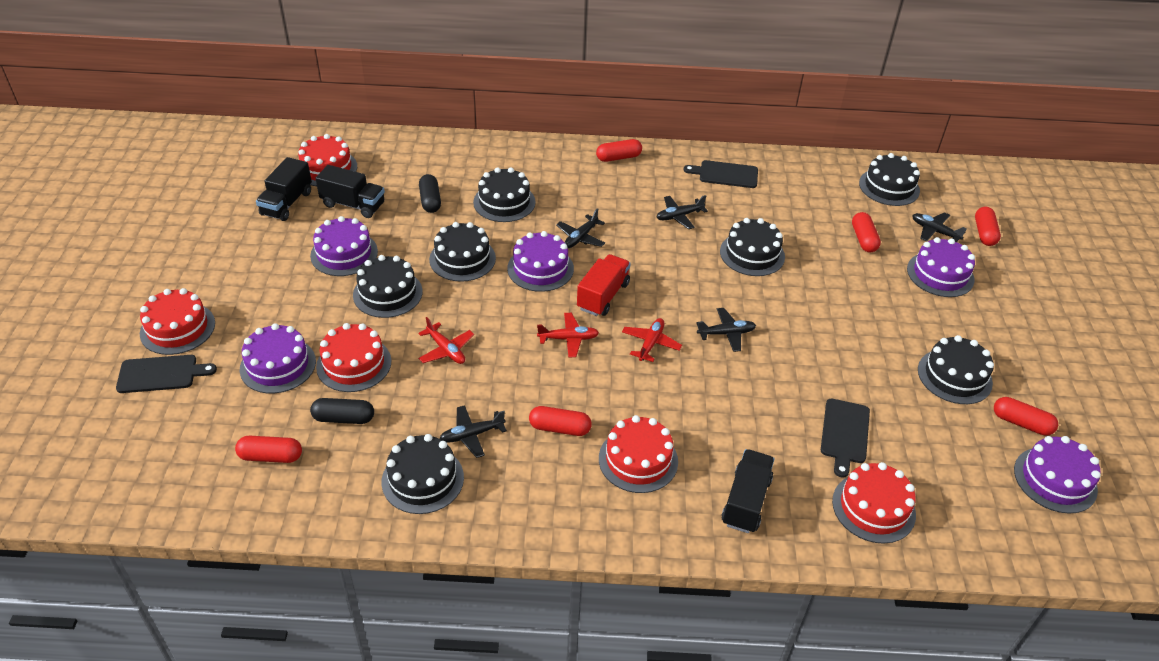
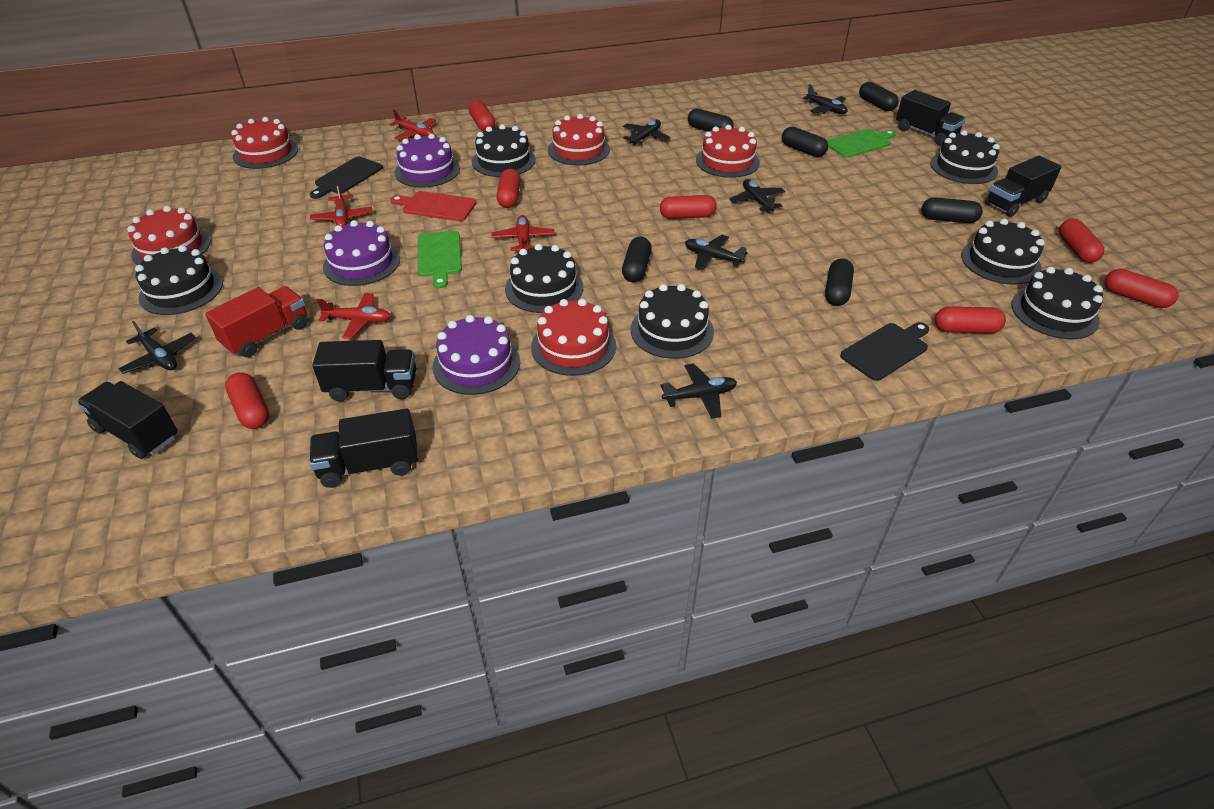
black capsule: 2 -> 6
black cutting board: 3 -> 2
black plane: 5 -> 6
black truck: 3 -> 5
green cutting board: 0 -> 2
purple cake: 5 -> 3
red capsule: 6 -> 7
red cutting board: 0 -> 1
red plane: 3 -> 4

